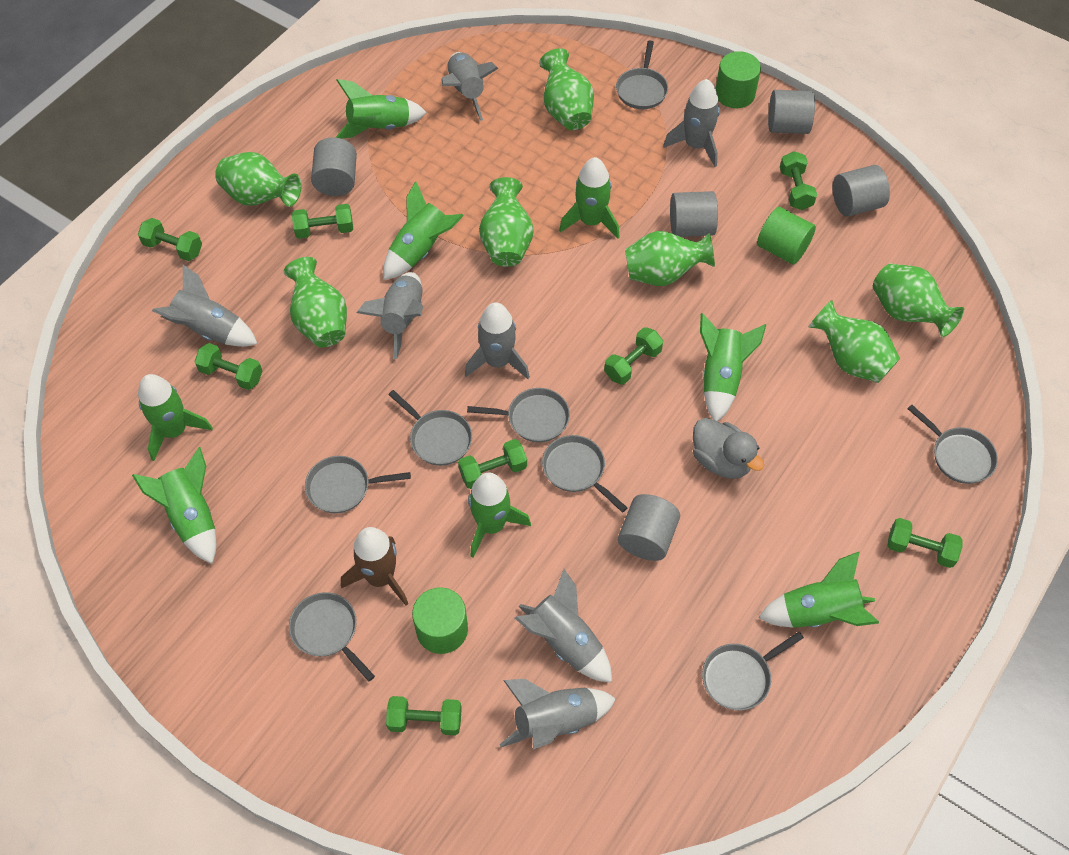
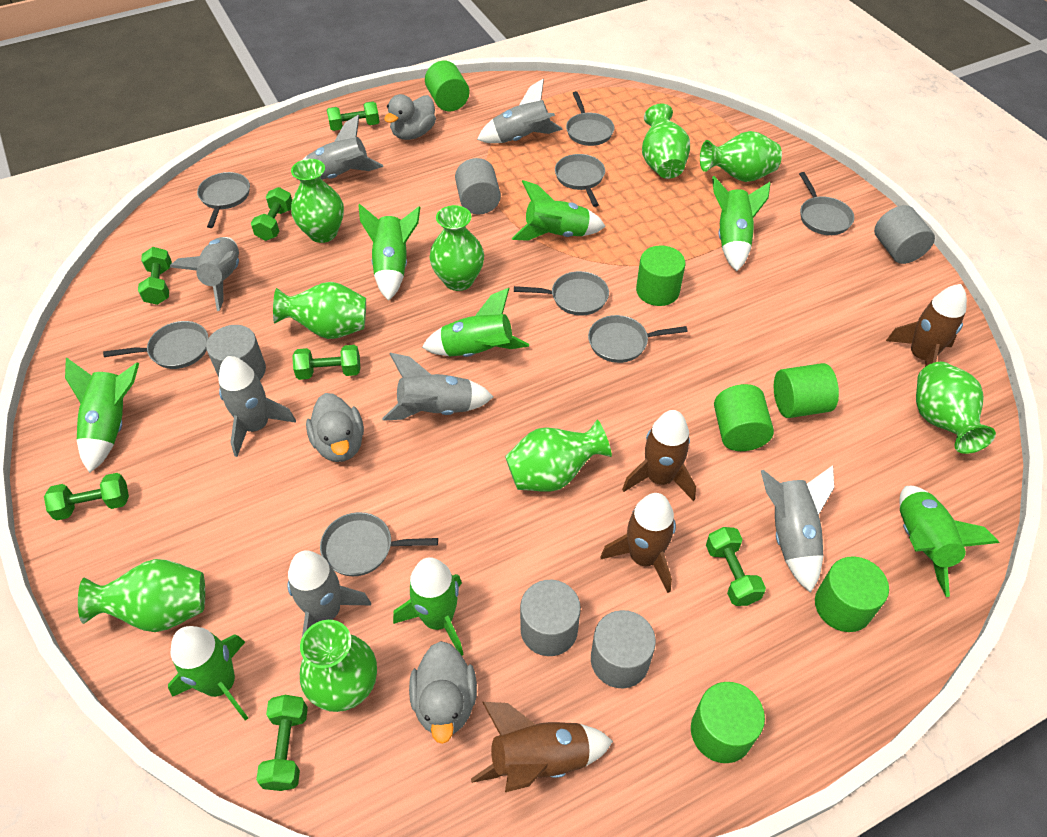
brown rocket: 1 -> 4
green cylinder: 3 -> 6
green dumbbell: 8 -> 7
green vase: 7 -> 9
grey duck: 1 -> 3

